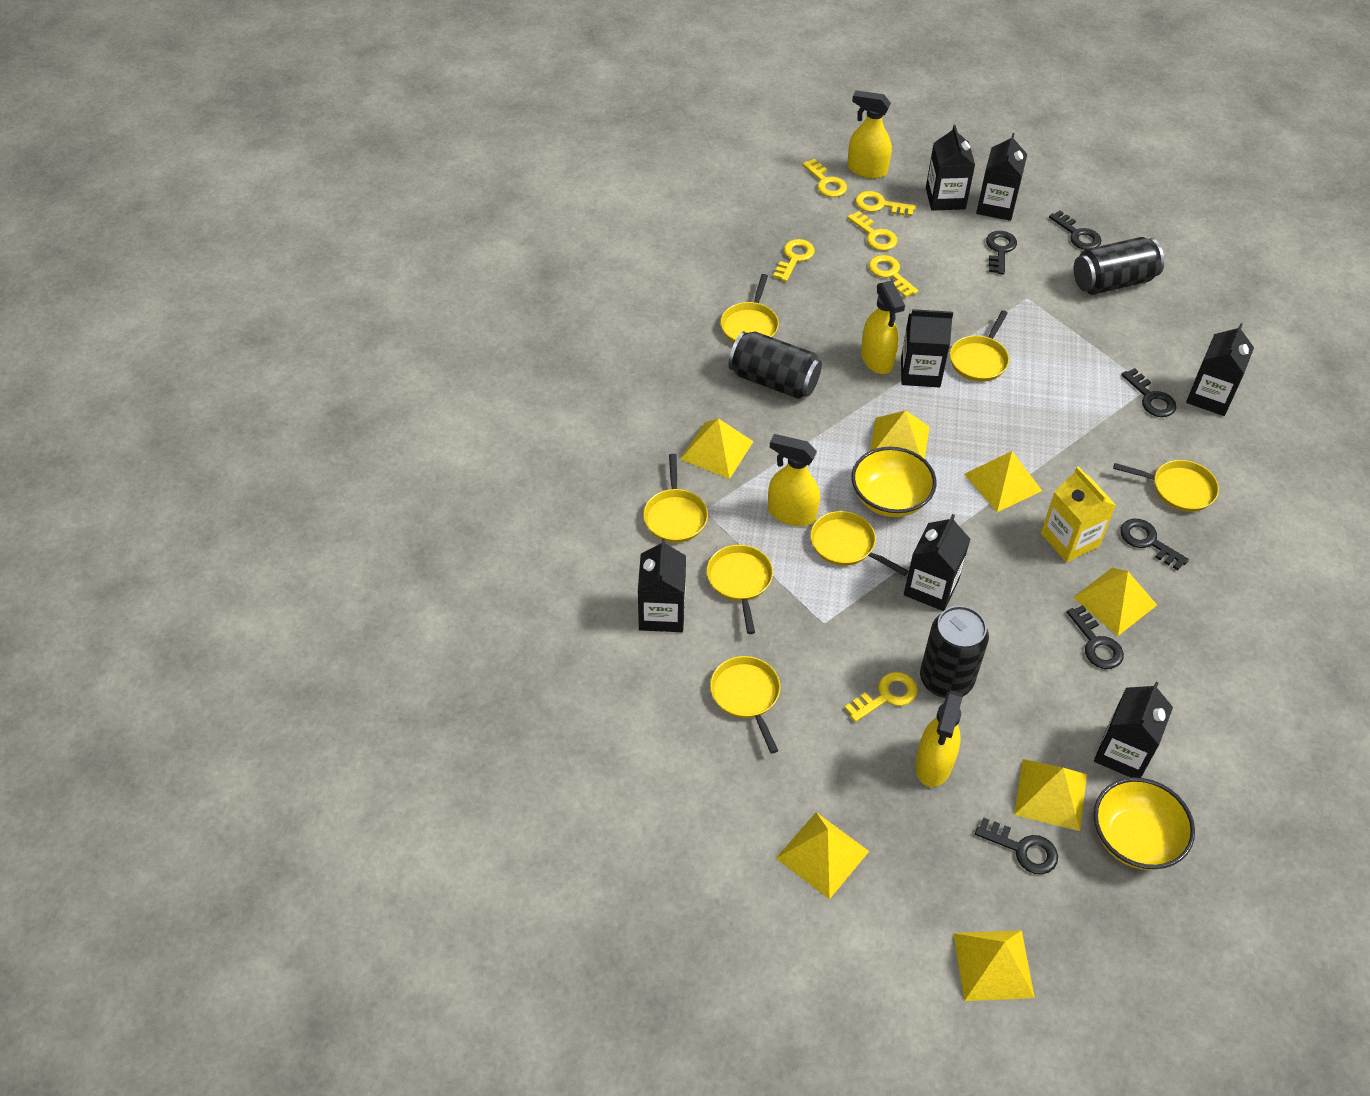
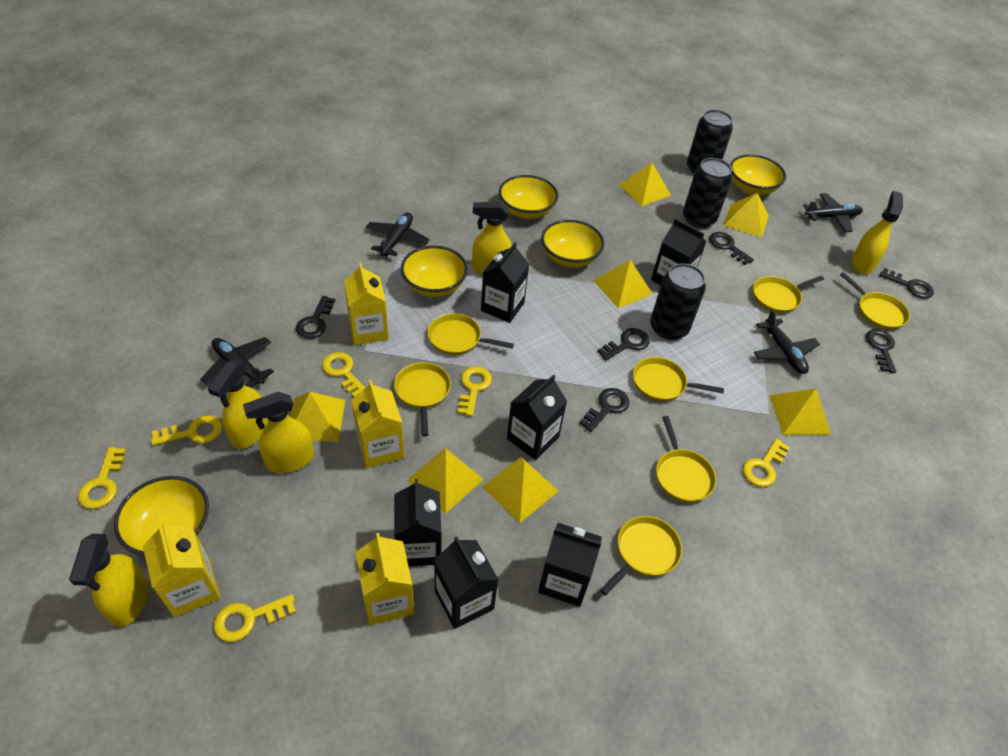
black carton: 7 -> 6
black plane: 0 -> 4
yellow bowl: 2 -> 5
yellow carton: 1 -> 4
yellow spray bottle: 4 -> 5

